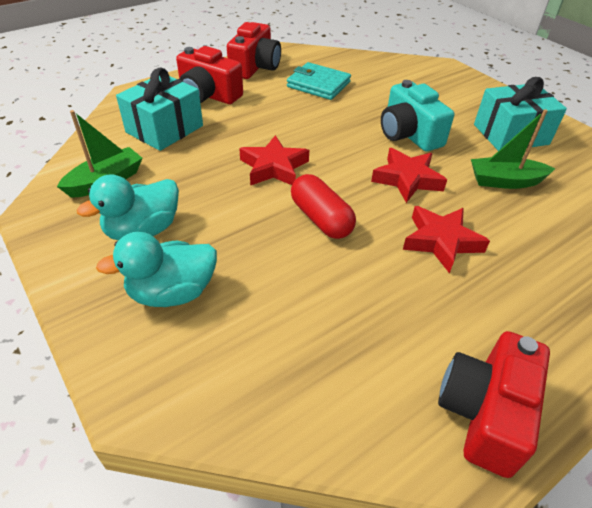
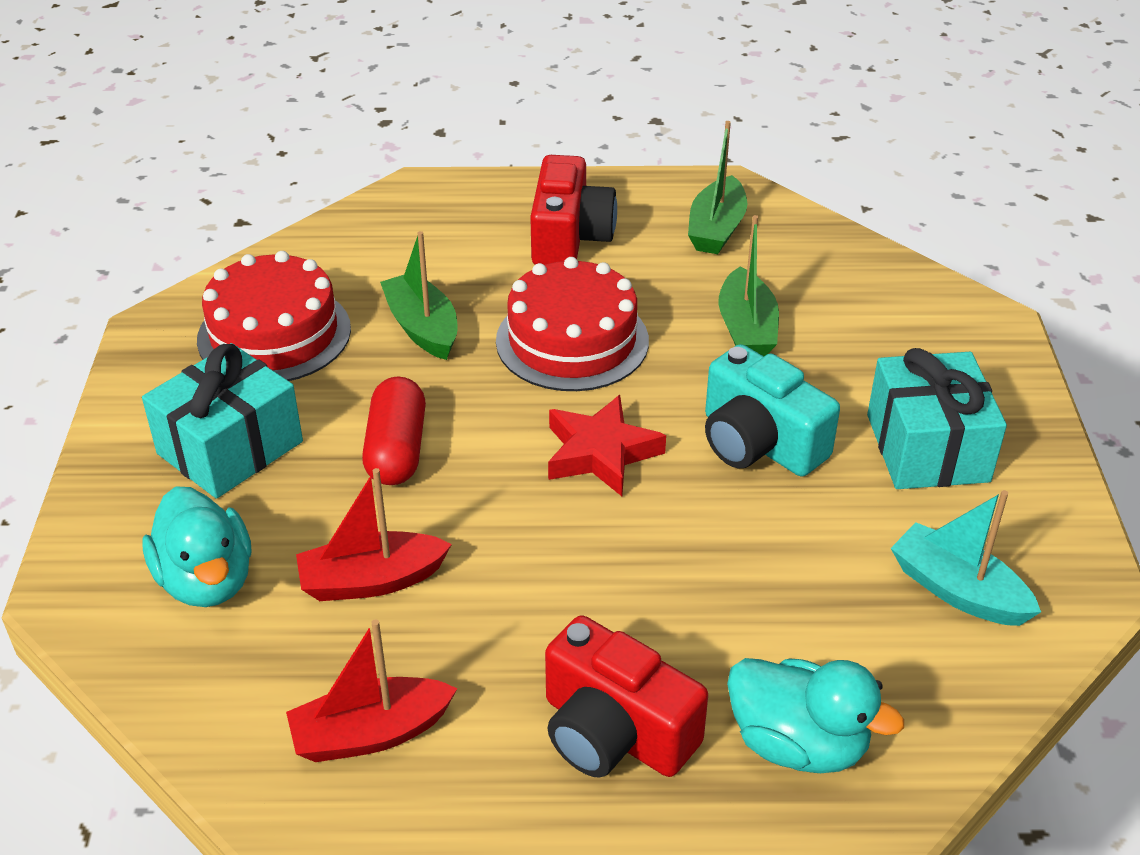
green boat: 2 -> 3
red boat: 0 -> 2
red cake: 0 -> 2
red camera: 3 -> 2
red star: 3 -> 1
turquoise boat: 0 -> 1
turquoise wallet: 1 -> 0

